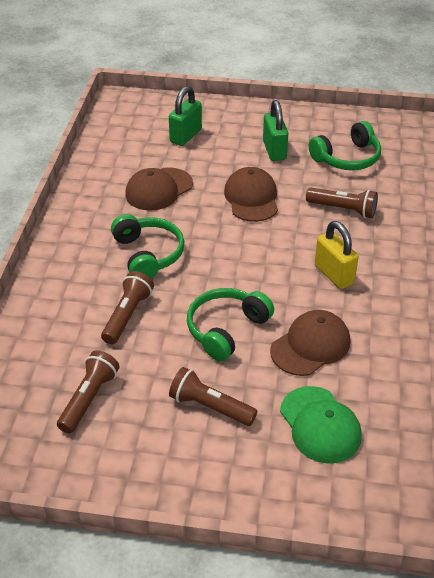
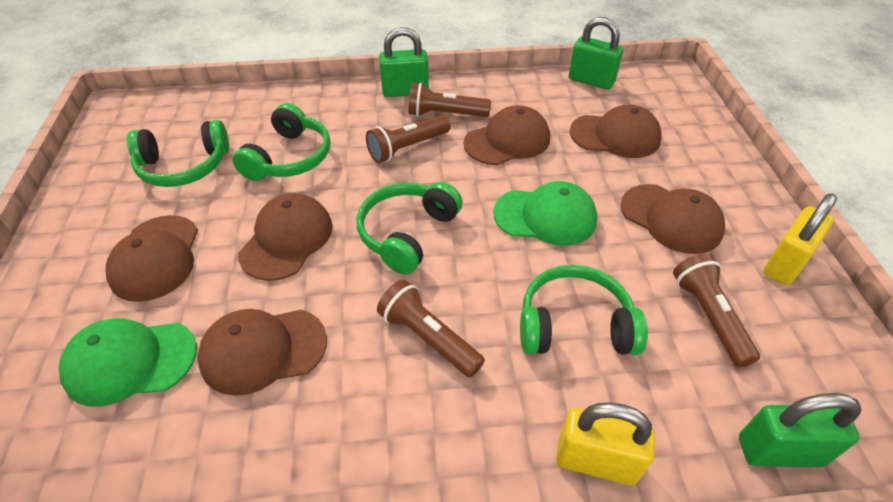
brown cap: 3 -> 6
green cap: 1 -> 2
green headphones: 3 -> 4
green padlock: 2 -> 3
yellow padlock: 1 -> 2

